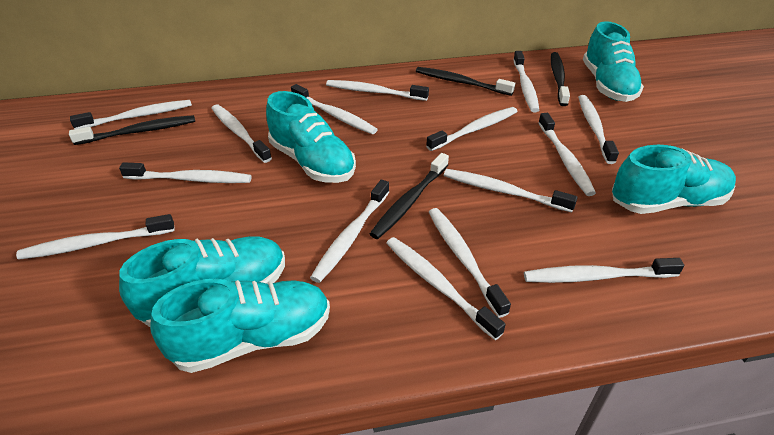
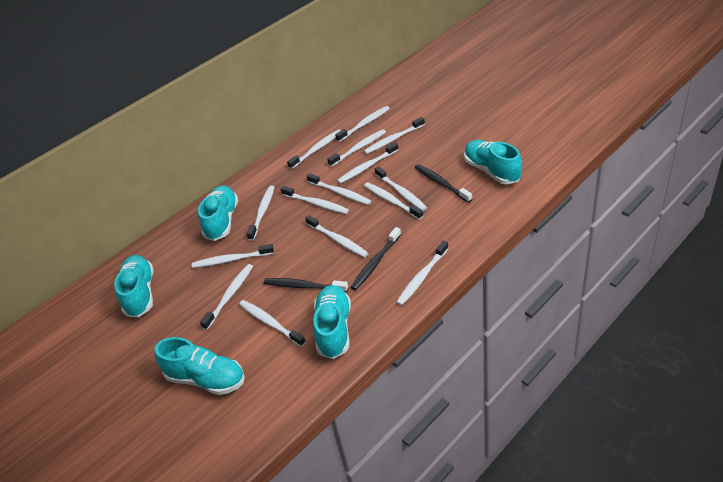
black toothbrush: 4 -> 3

